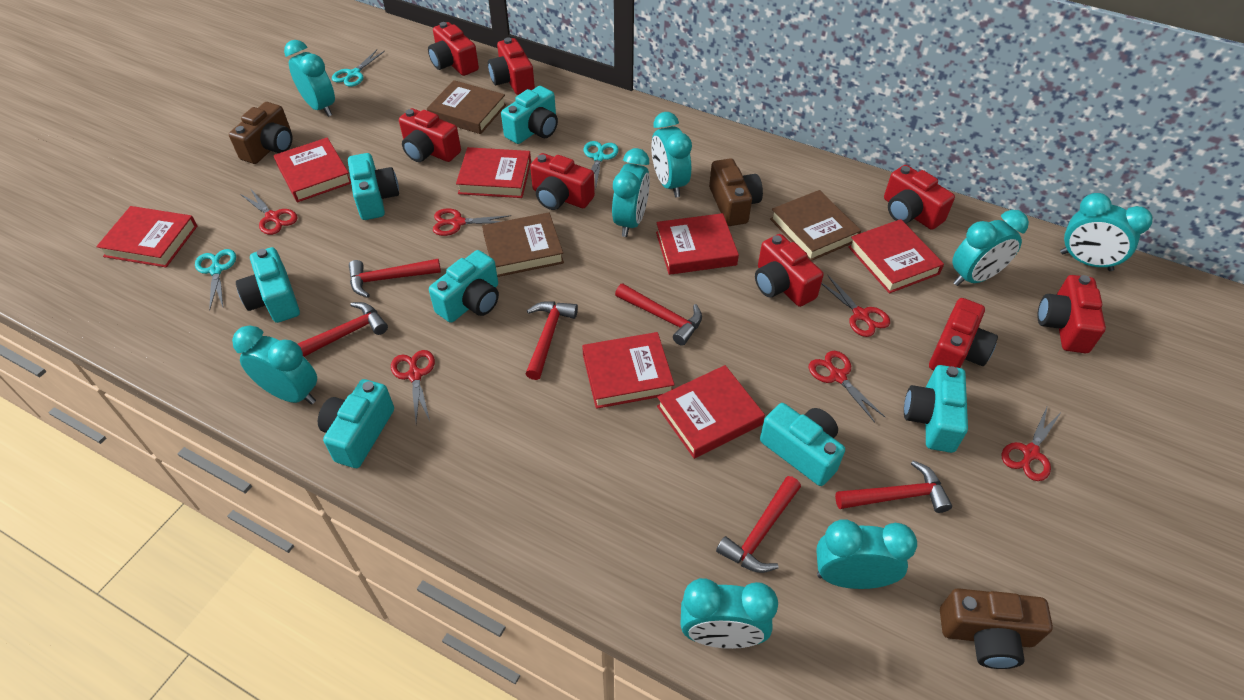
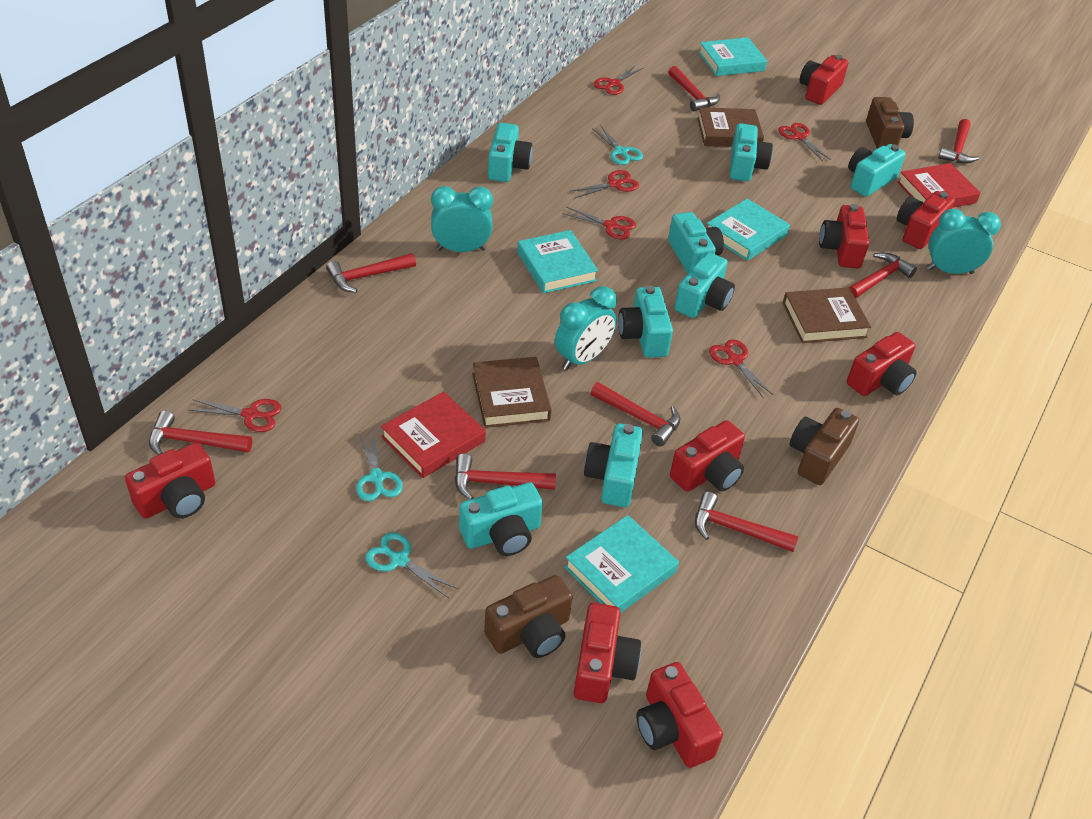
red book: 7 -> 2
red hammer: 6 -> 8
turquoise book: 0 -> 4
turquoise camera: 7 -> 8
turquoise clock: 8 -> 3

